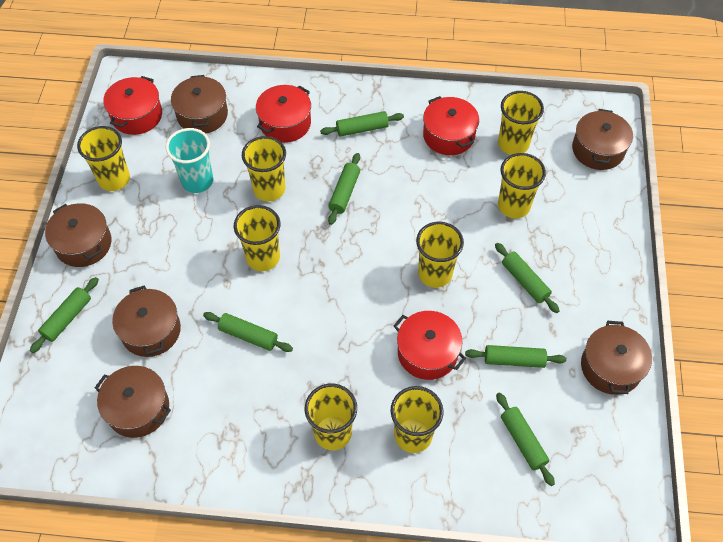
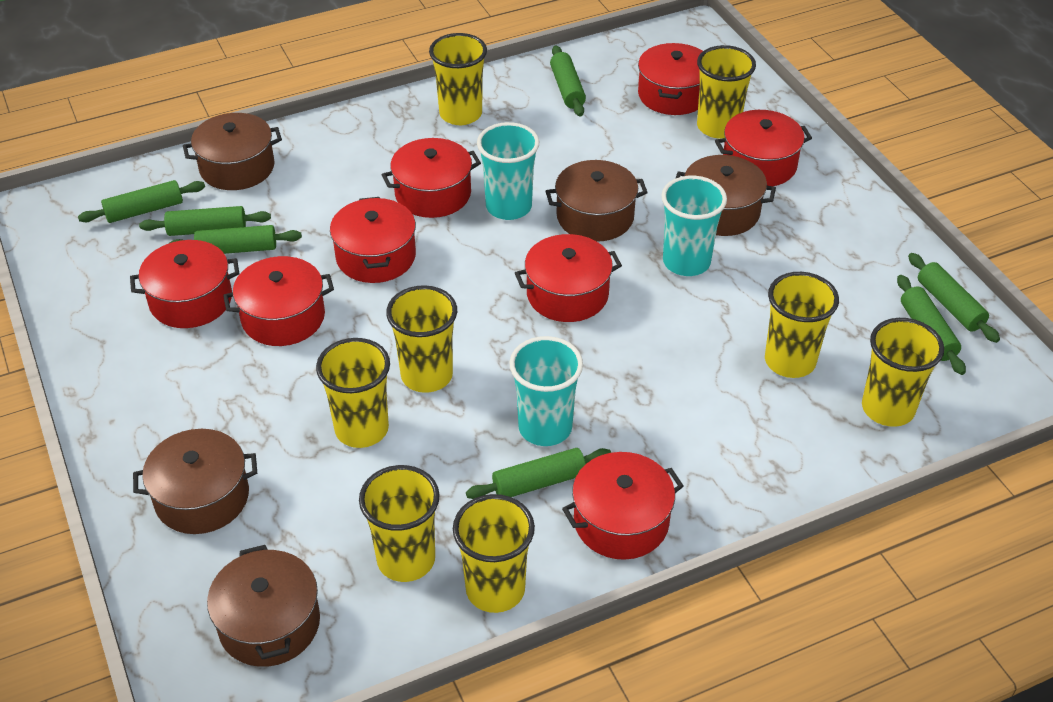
brown pot: 6 -> 5
red pot: 4 -> 8
turquoise cup: 1 -> 3

